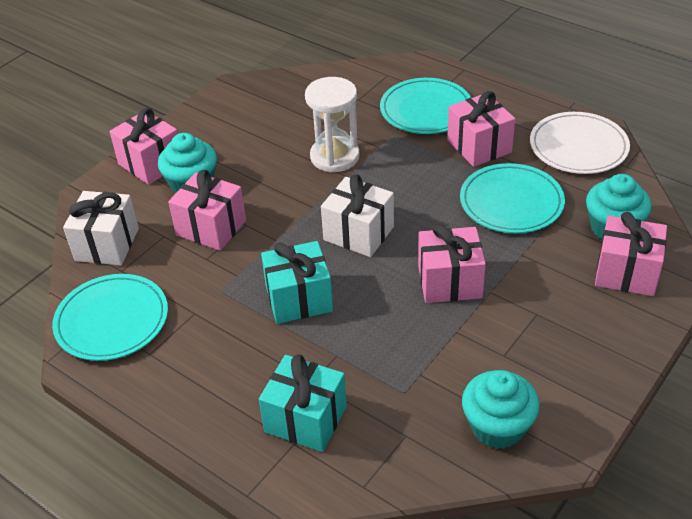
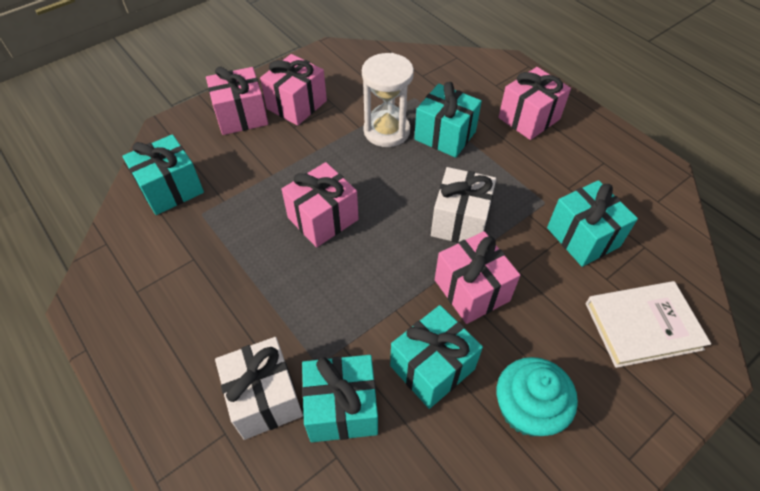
turquoise cupcake: 3 -> 1
turquoise gift: 2 -> 5
turquoise plate: 3 -> 0
white book: 0 -> 1
white plate: 1 -> 0

